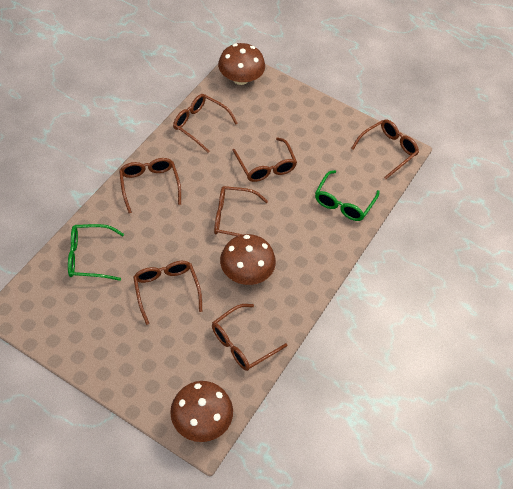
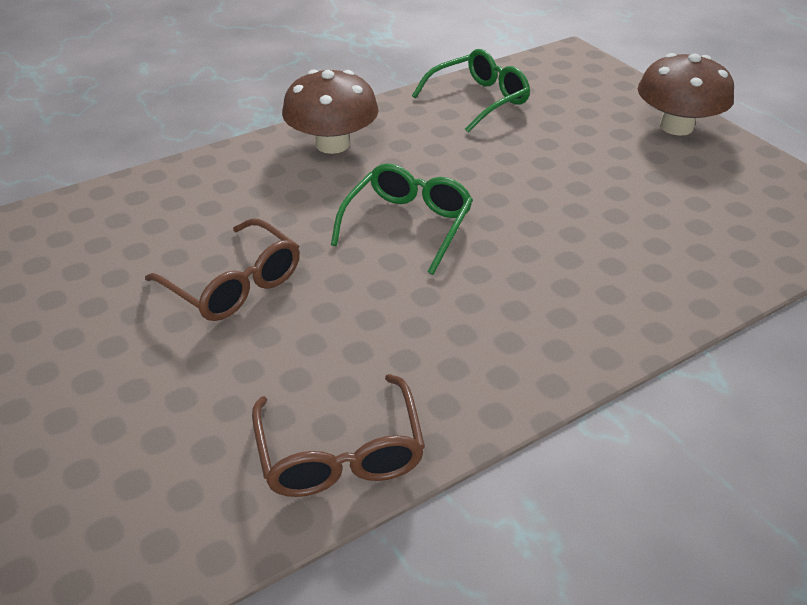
brown glasses: 7 -> 2
brown mushroom: 3 -> 2

